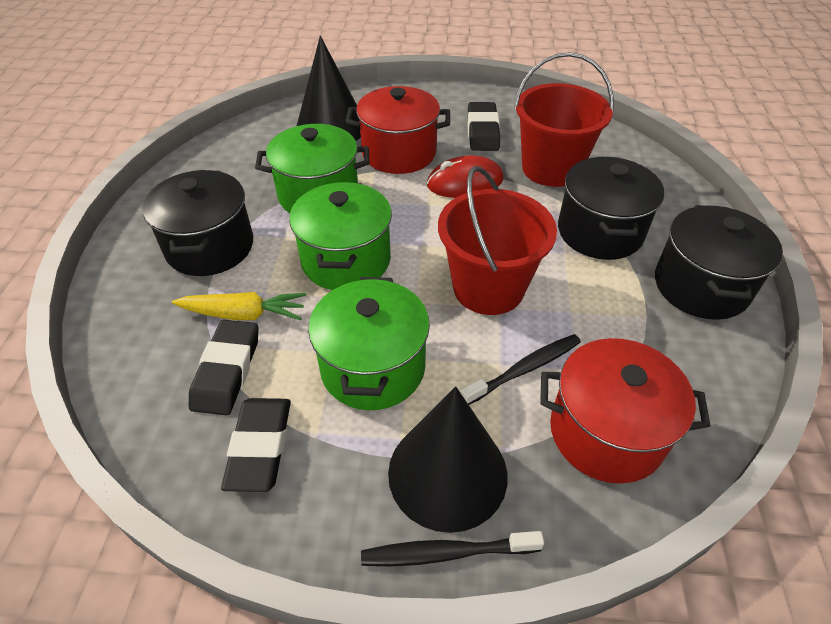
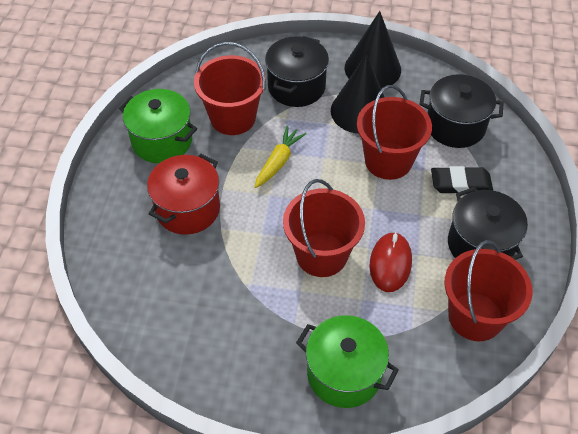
black eraser: 3 -> 1
black toothbrush: 2 -> 0
green pot: 3 -> 2
red bucket: 2 -> 4
red pot: 2 -> 1

